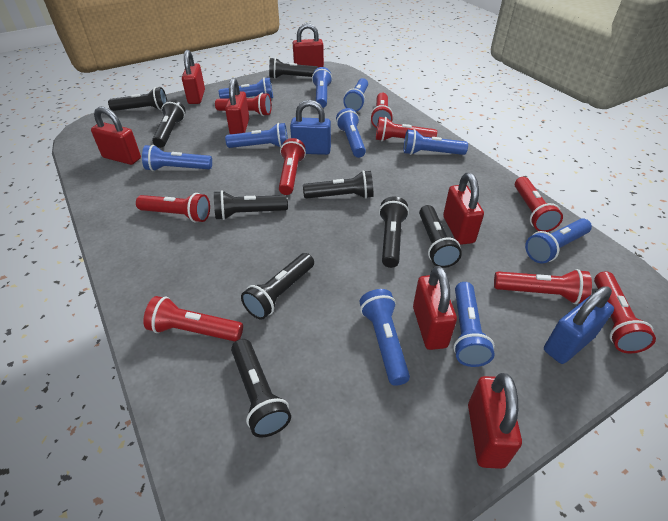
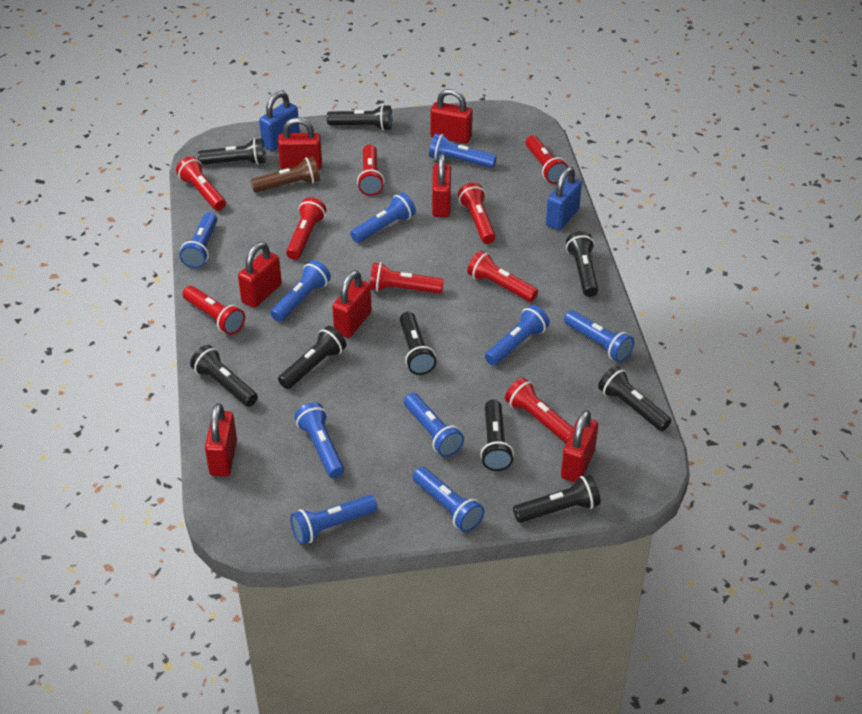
brown flashlight: 0 -> 1

